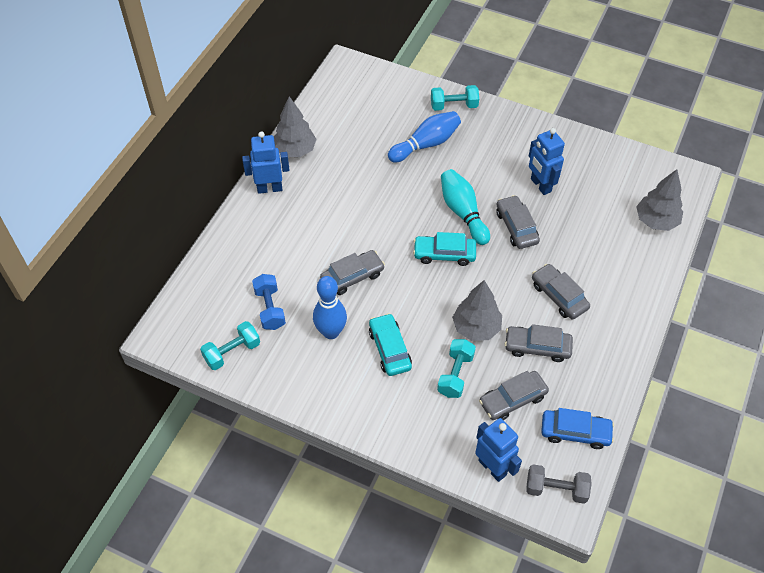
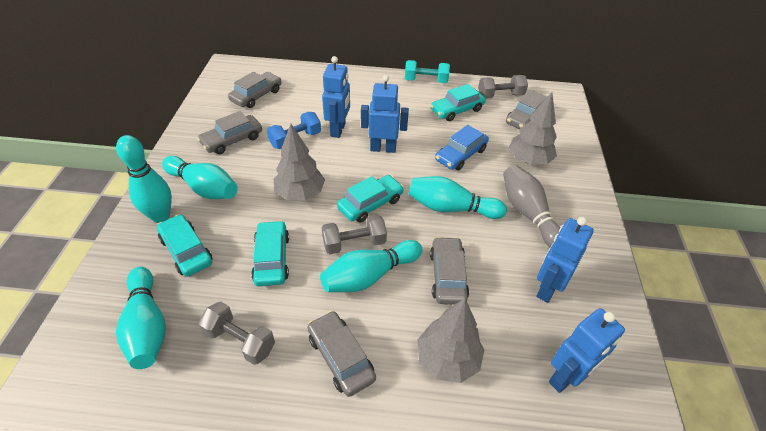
blue bowling pin: 2 -> 0
blue robot: 3 -> 4
grey bowling pin: 0 -> 1
grey dumbbell: 1 -> 3
turquoise bowling pin: 1 -> 5
turquoise car: 2 -> 4
turquoise dumbbell: 3 -> 1

